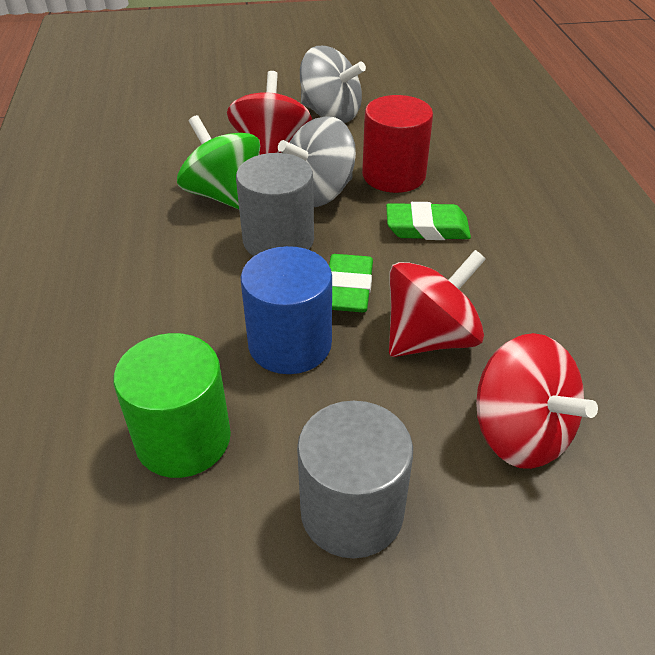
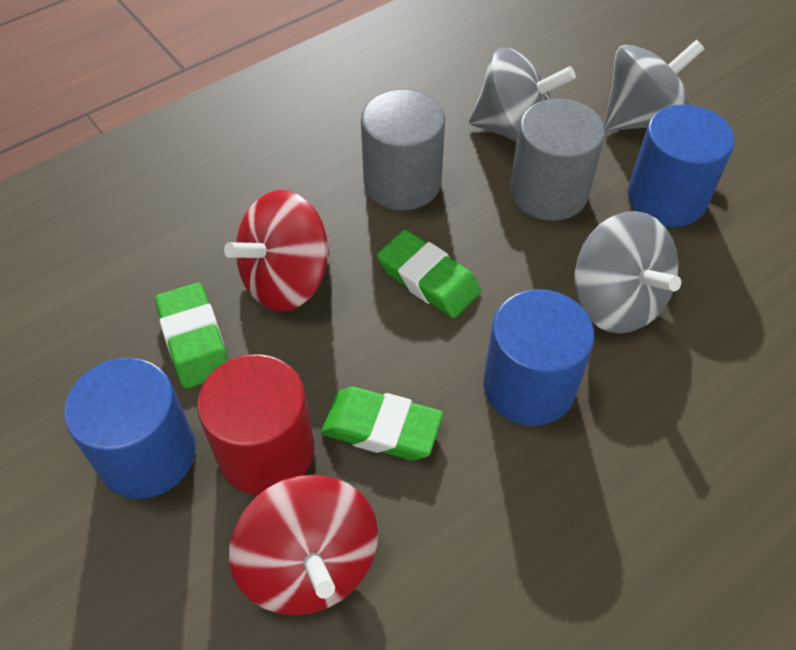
blue cylinder: 1 -> 3
green cylinder: 1 -> 0
green eraser: 2 -> 3
green spinning top: 1 -> 0
grey spinning top: 2 -> 3
red spinning top: 3 -> 2

